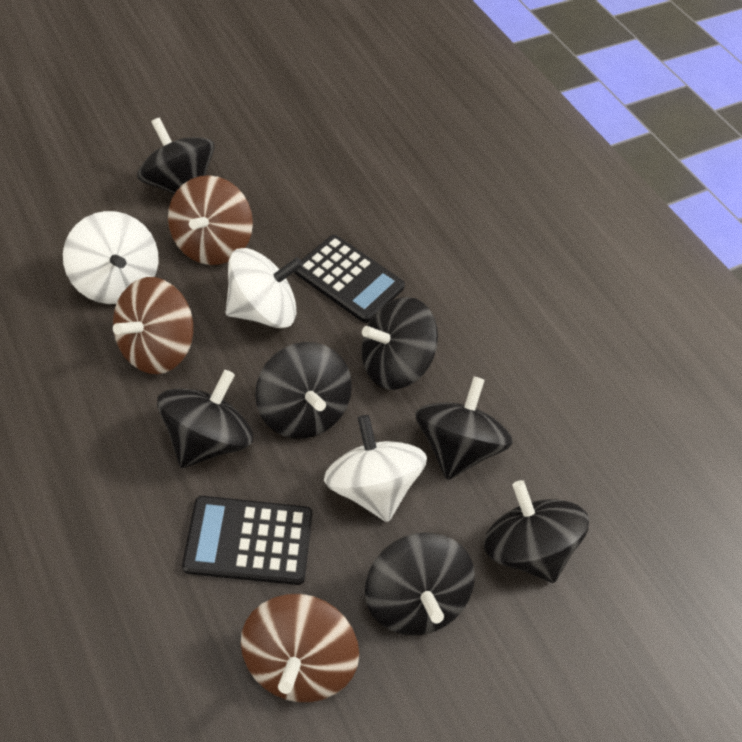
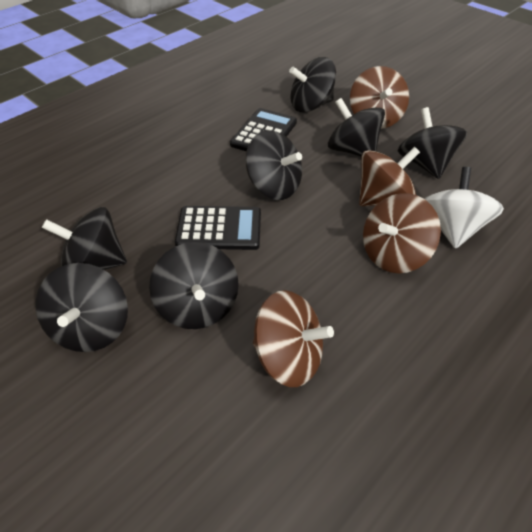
brown spinning top: 3 -> 4
white spinning top: 3 -> 1

